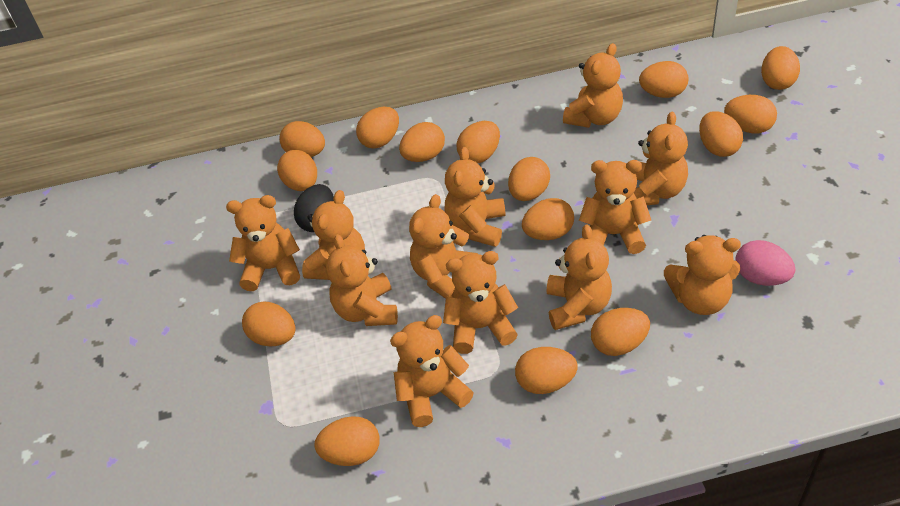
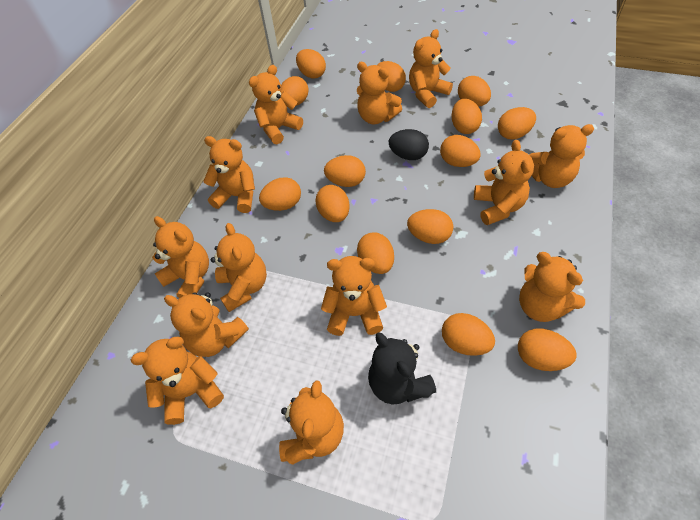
black teddy bear: 0 -> 1
orange egg: 15 -> 14
orange teddy bear: 12 -> 13
pink egg: 1 -> 0

